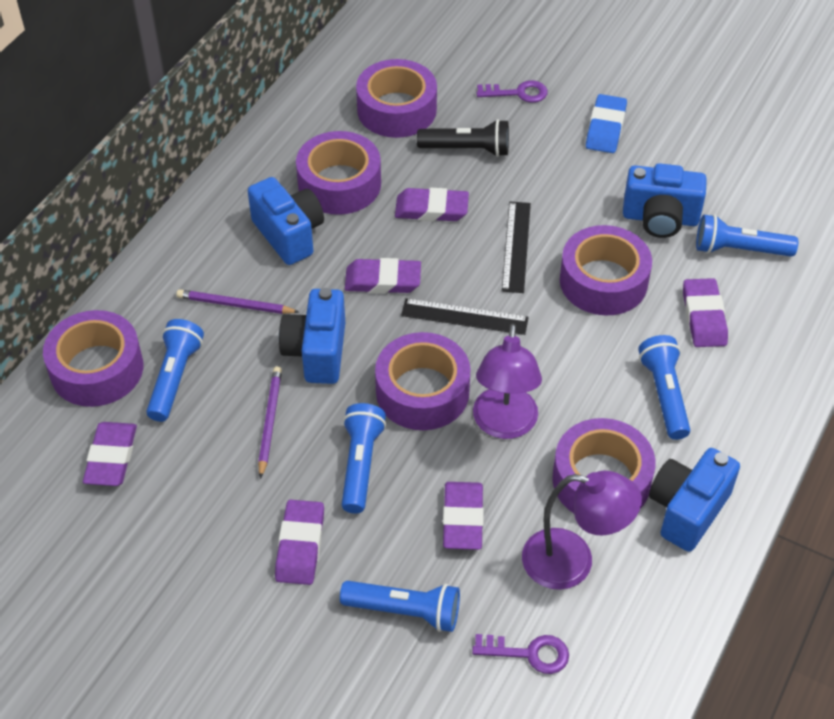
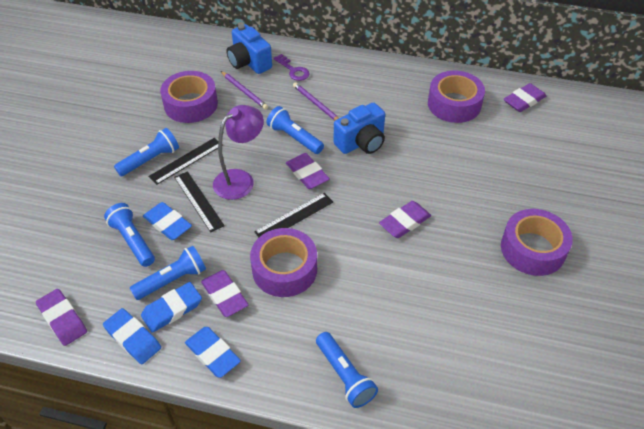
black flashlight: 1 -> 0
black ruler: 2 -> 3
blue camera: 4 -> 2
blue eraser: 1 -> 4
purple eraser: 6 -> 5
purple key: 2 -> 1
purple lamp: 2 -> 1
purple tape: 6 -> 4

